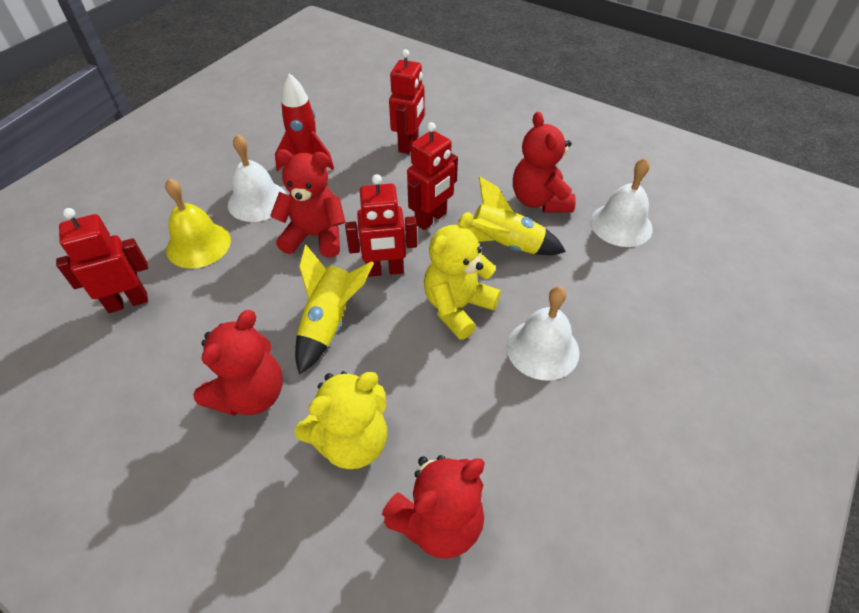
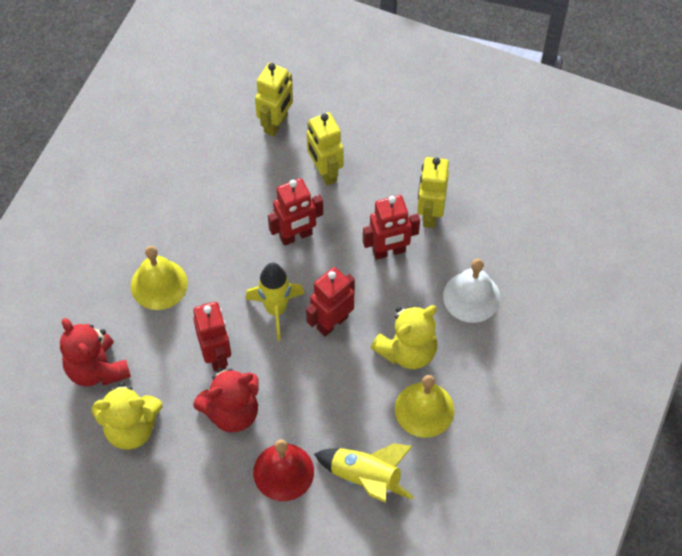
red bell: 0 -> 1
red rocket: 1 -> 0
red teddy bear: 4 -> 2
white bell: 3 -> 1
yellow bell: 1 -> 2
yellow robot: 0 -> 3

